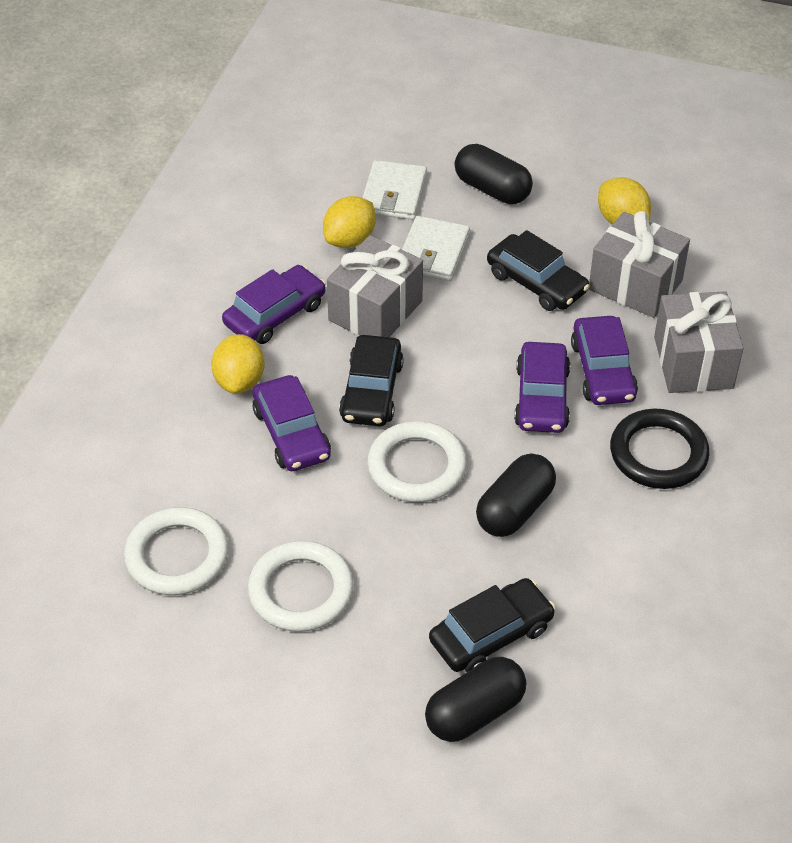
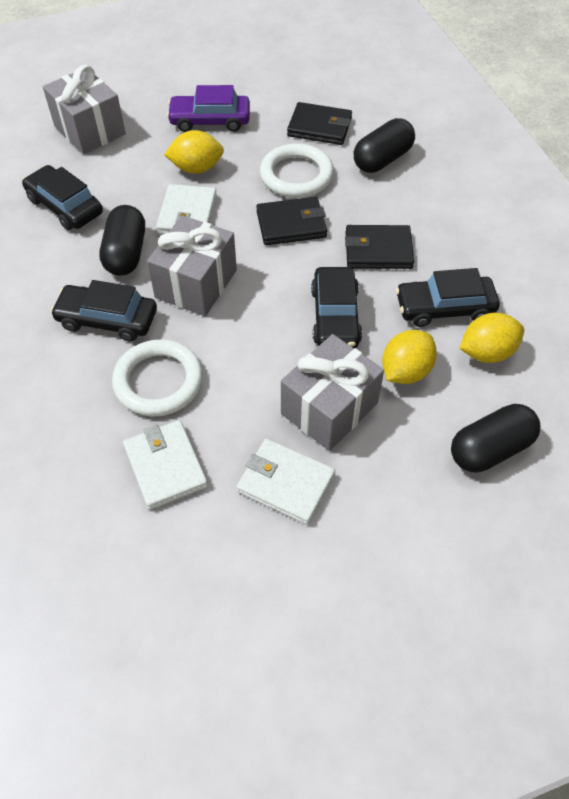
black car: 3 -> 4
black ring: 1 -> 0
black wallet: 0 -> 3
purple car: 4 -> 1
white ring: 3 -> 2
white wallet: 2 -> 3

